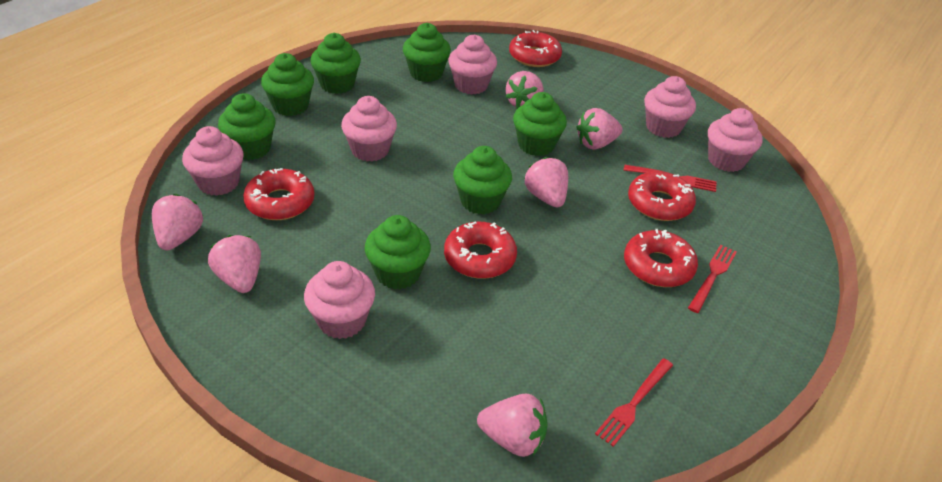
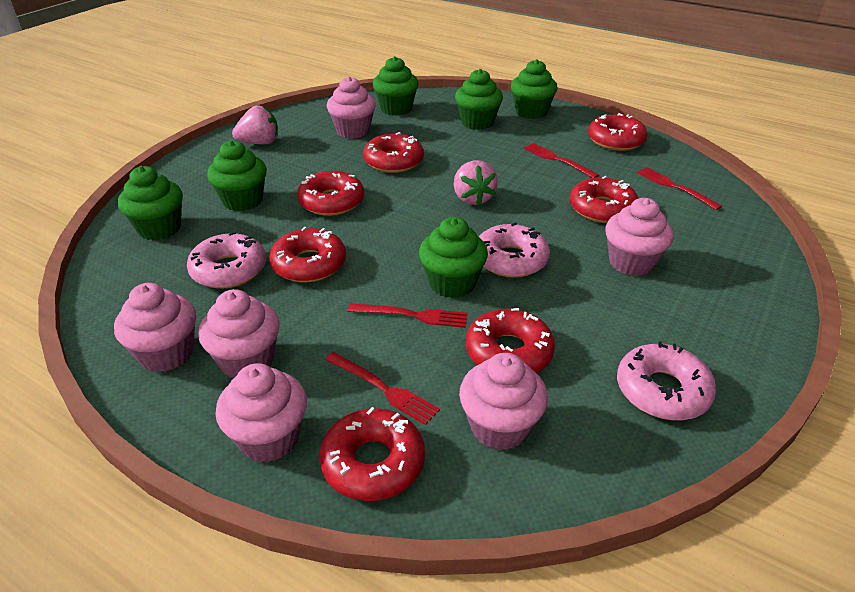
green cupcake: 7 -> 6
pink donut: 0 -> 3
pink strawberry: 6 -> 2
red donut: 5 -> 7
red fork: 3 -> 4

